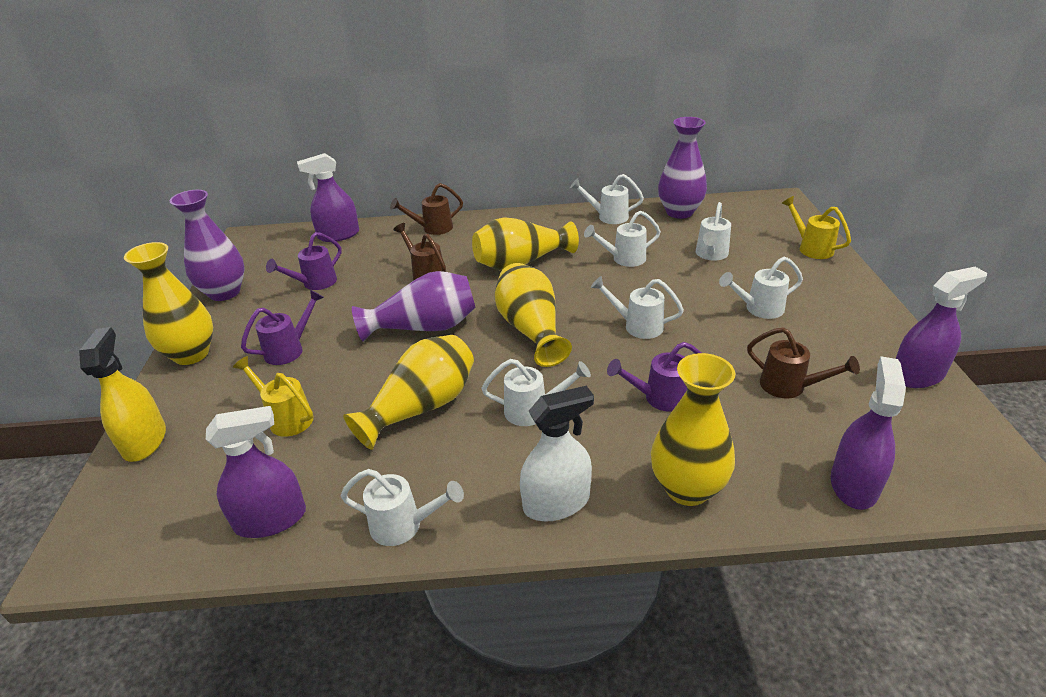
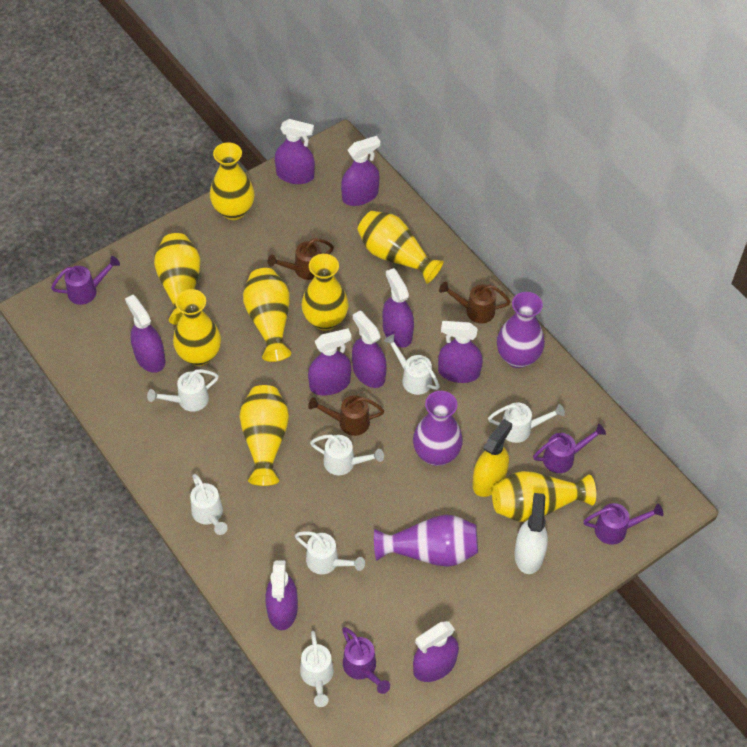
purple spray bottle: 4 -> 9
purple watering can: 3 -> 4
yellow vase: 5 -> 8
yellow watering can: 2 -> 0

